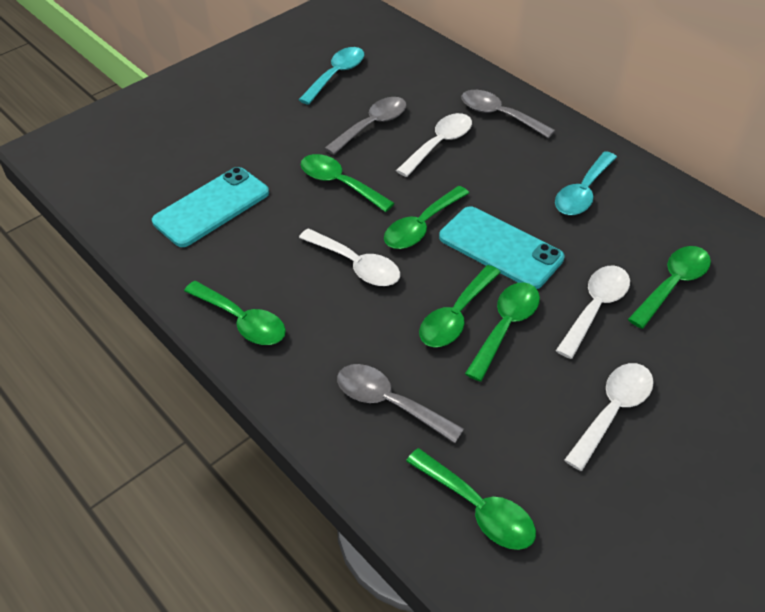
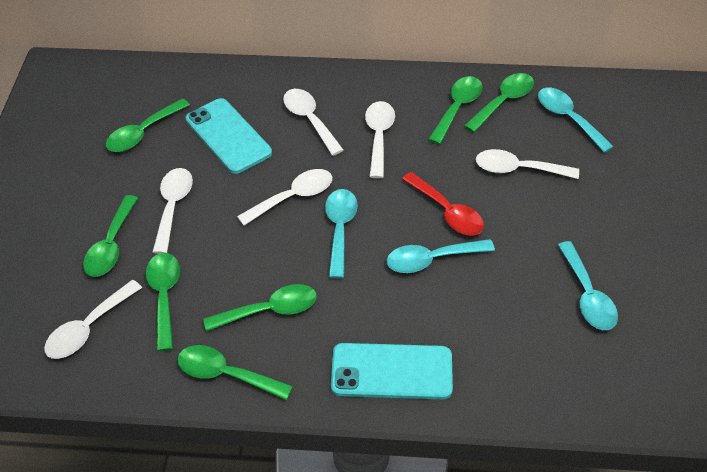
grey spoon: 3 -> 0
red spoon: 0 -> 1
turquoise spoon: 2 -> 4
white spoon: 4 -> 6

